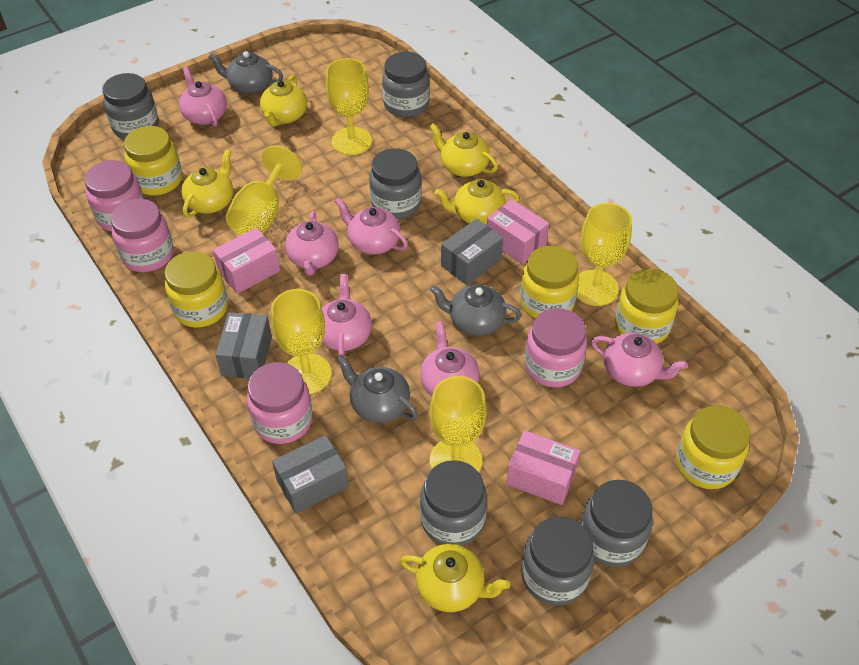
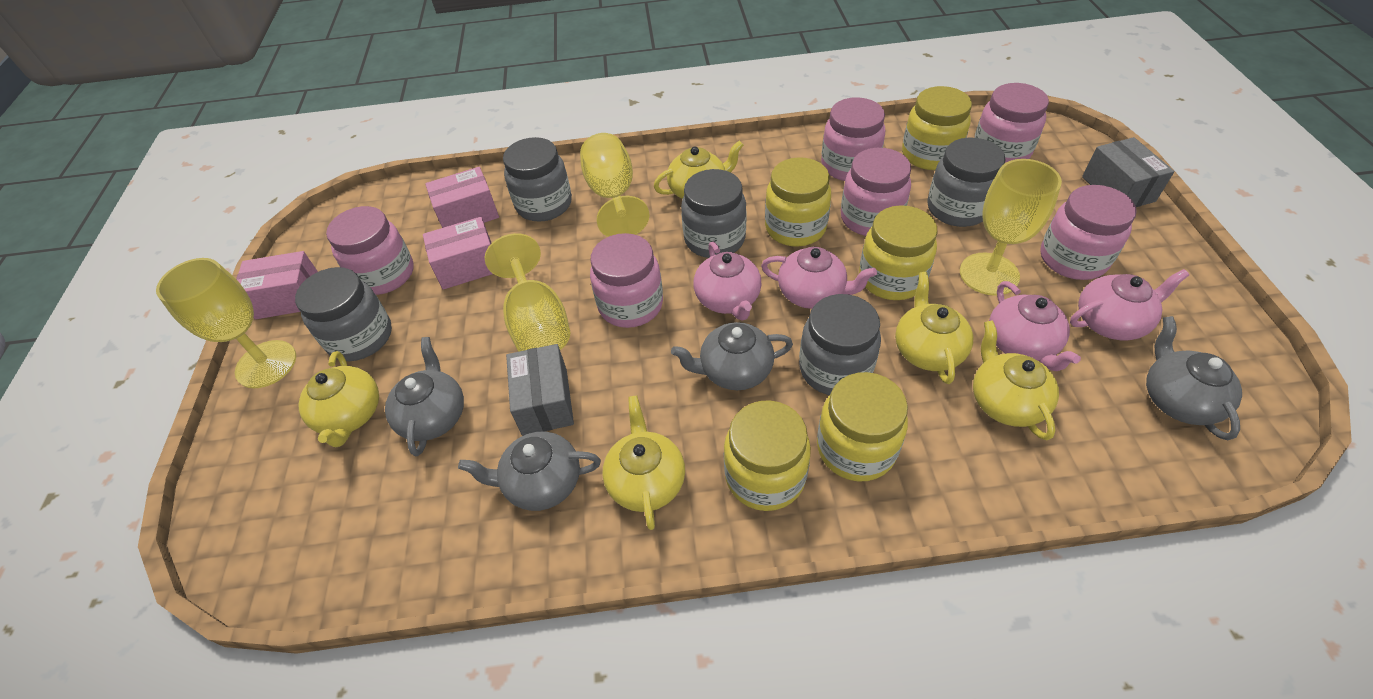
grey box: 3 -> 2
grey jar: 6 -> 5
grey teapot: 3 -> 4
pink jar: 4 -> 6
pink teapot: 6 -> 4
yellow goblet: 5 -> 4

